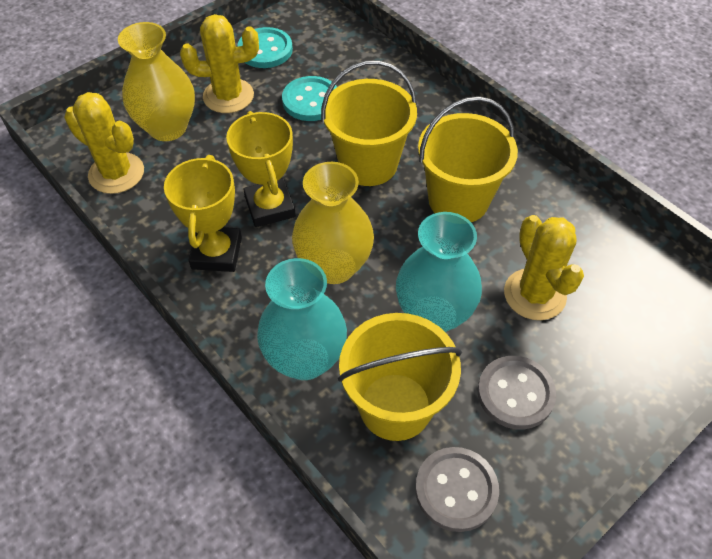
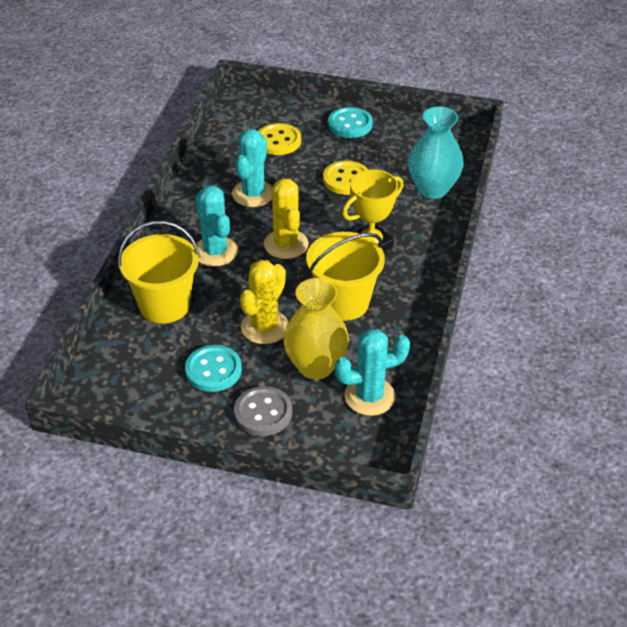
grey button: 2 -> 1
turquoise cactus: 0 -> 3
turquoise vase: 2 -> 1
yellow bucket: 3 -> 2
yellow button: 0 -> 2
yellow cactus: 3 -> 2
yellow trophy: 2 -> 1
yellow vase: 2 -> 1

